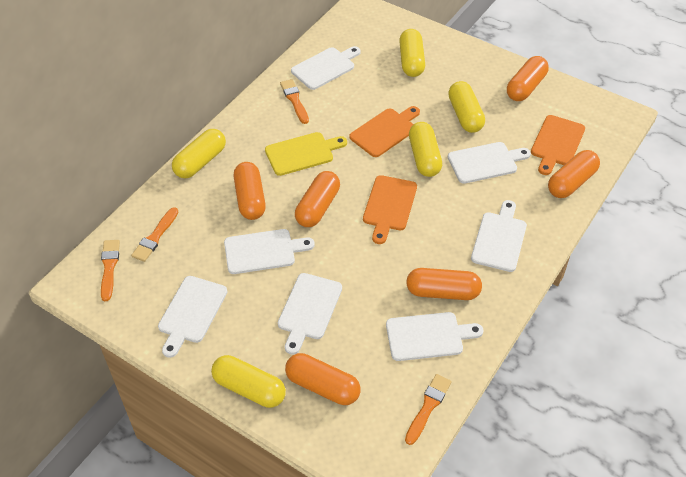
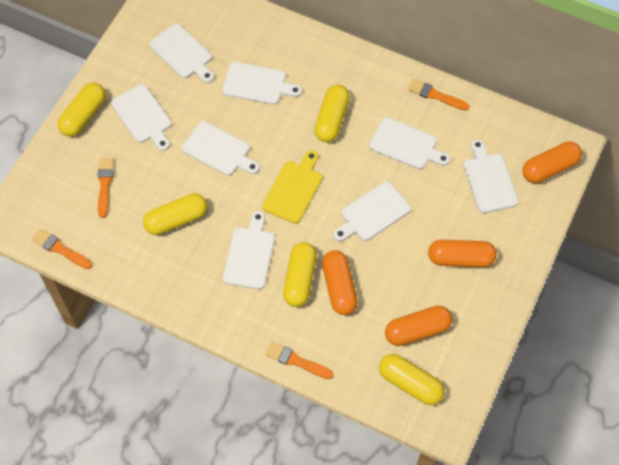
orange capsule: 6 -> 4
orange cutting board: 3 -> 0
white cutting board: 7 -> 8

